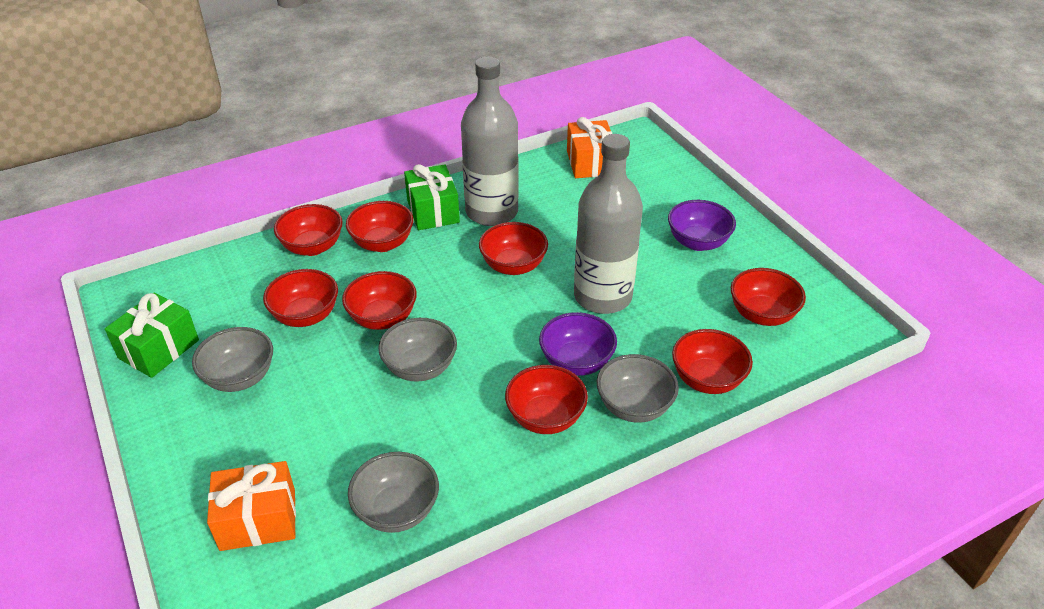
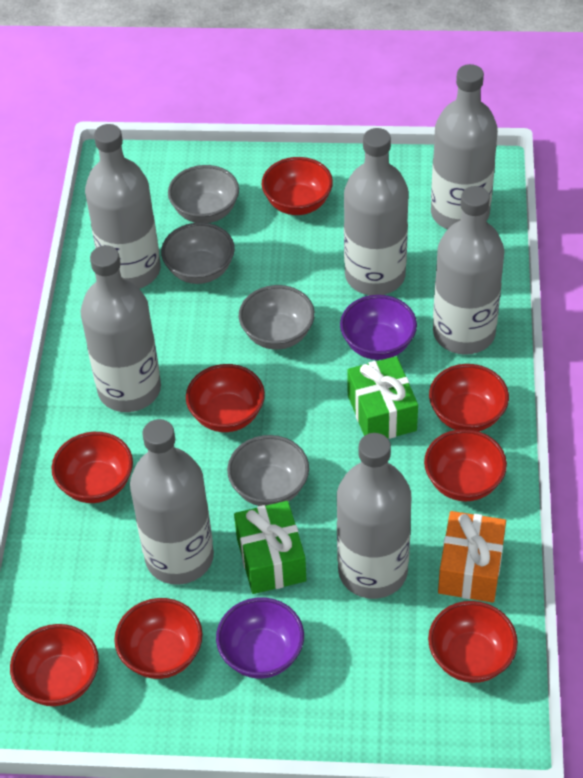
grey bottle: 2 -> 7
orange gift: 2 -> 1

